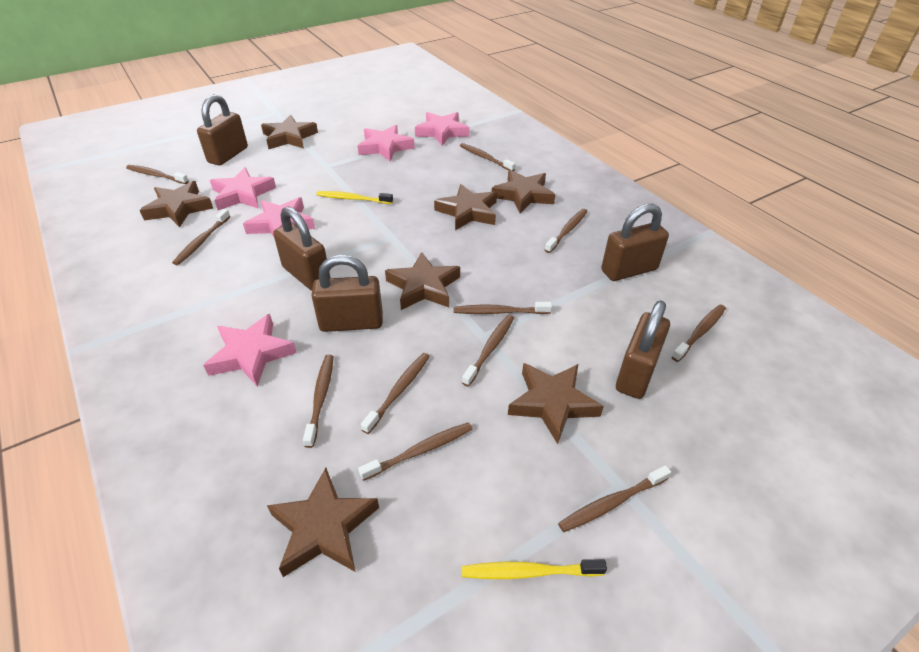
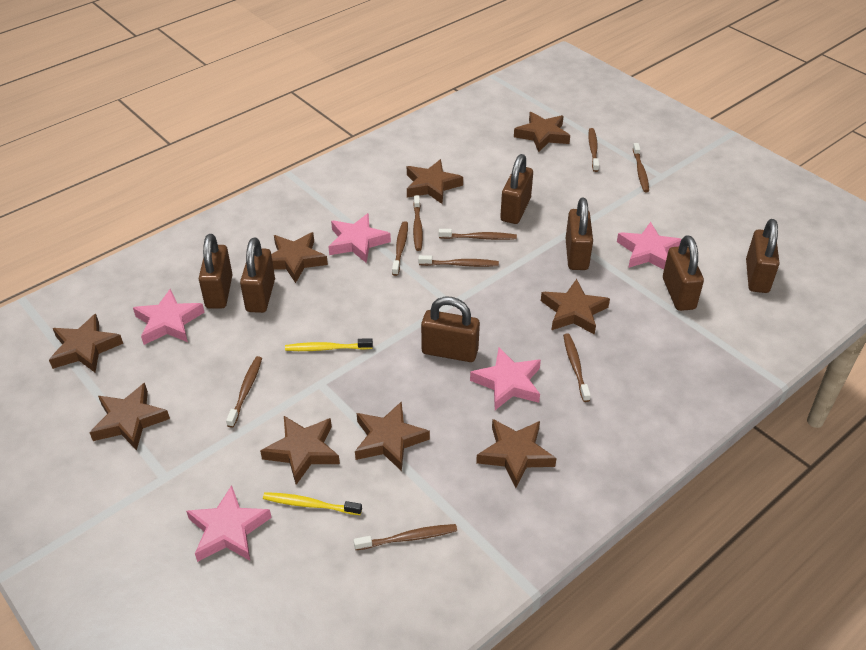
brown padlock: 5 -> 7
brown star: 7 -> 9
brown toothbrush: 11 -> 9

